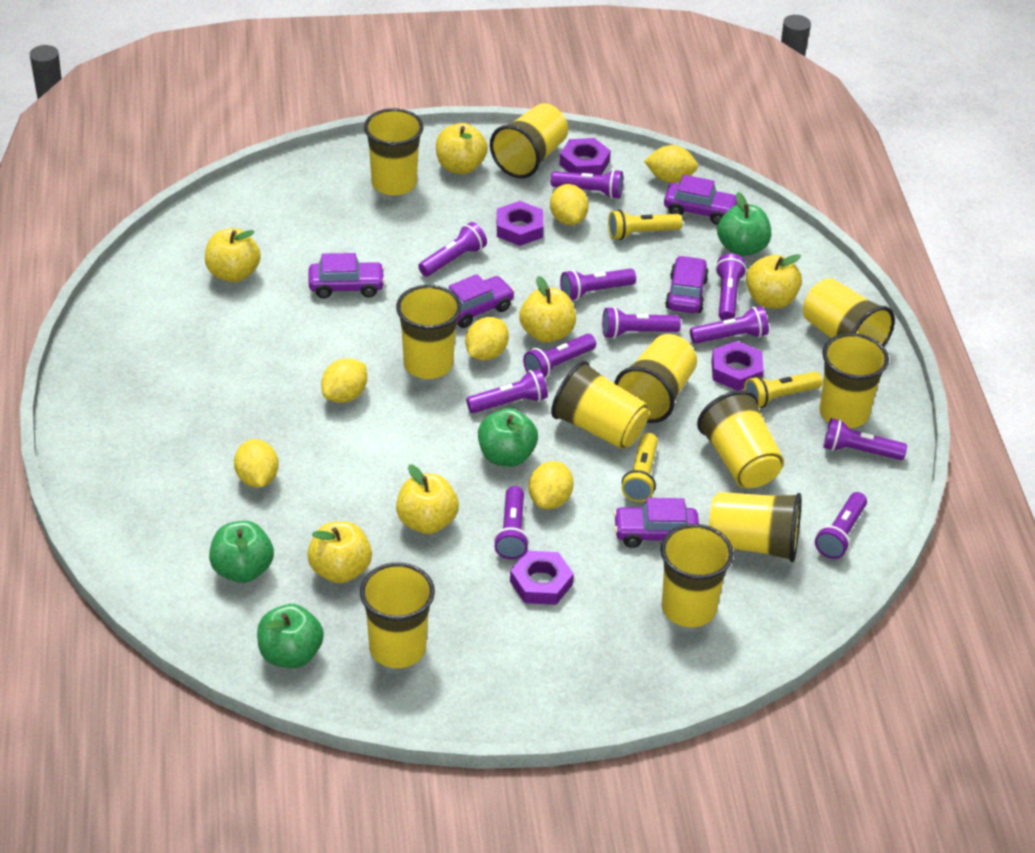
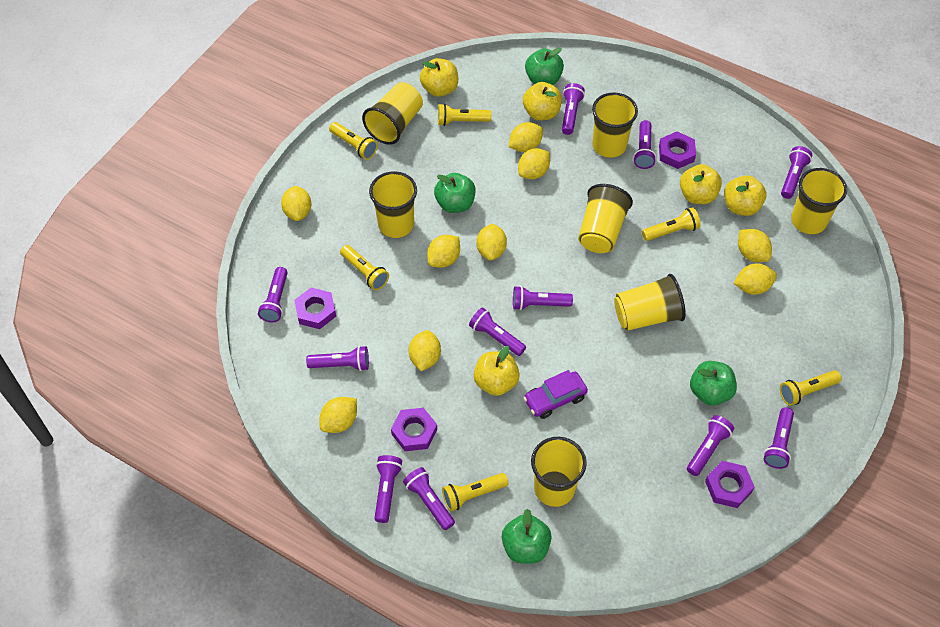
purple car: 5 -> 1
yellow apple: 6 -> 5
yellow cup: 11 -> 7
yellow flashlight: 3 -> 6
yellow lemon: 6 -> 9

